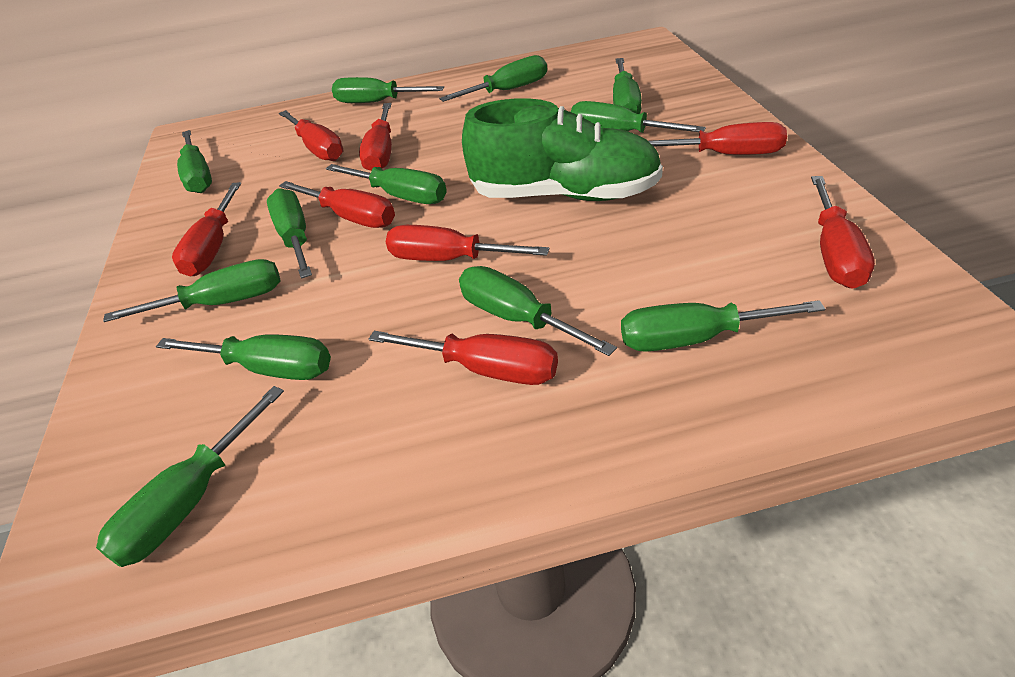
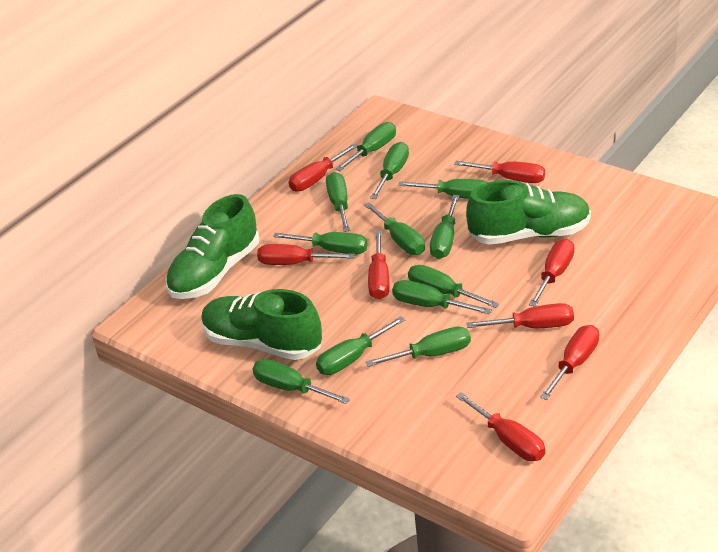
green shoe: 1 -> 3

